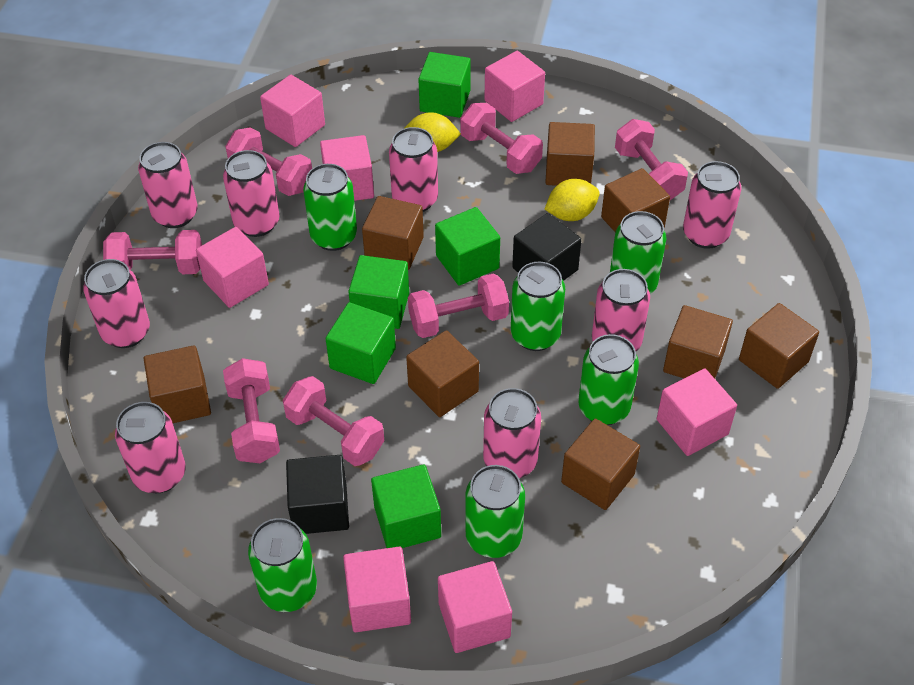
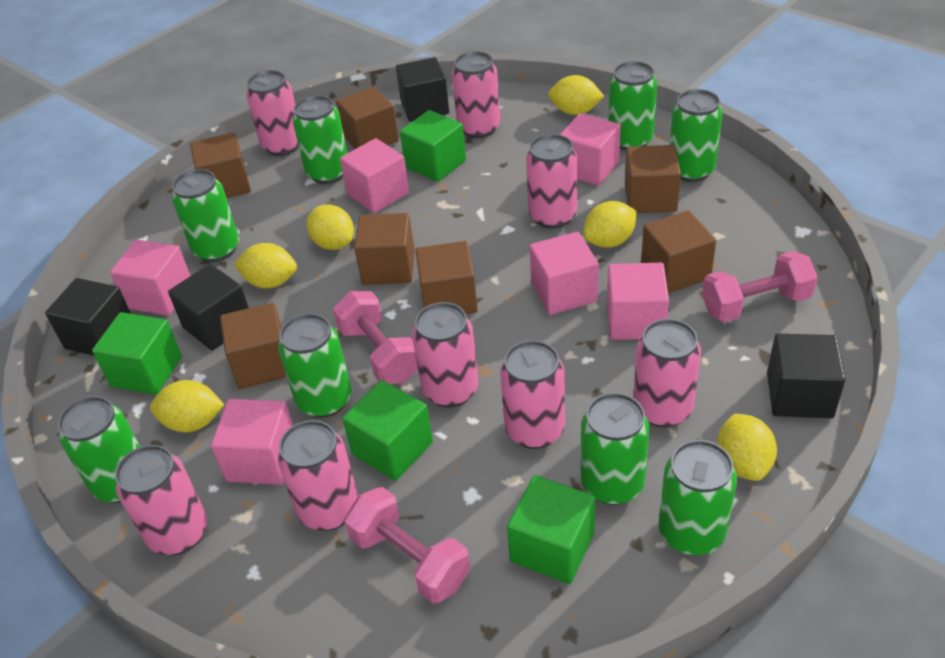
black cube: 2 -> 4
brown cube: 8 -> 7
green can: 6 -> 8
green cube: 5 -> 4
pink cube: 7 -> 6
pink dumbbell: 7 -> 3
yellow lemon: 2 -> 6

